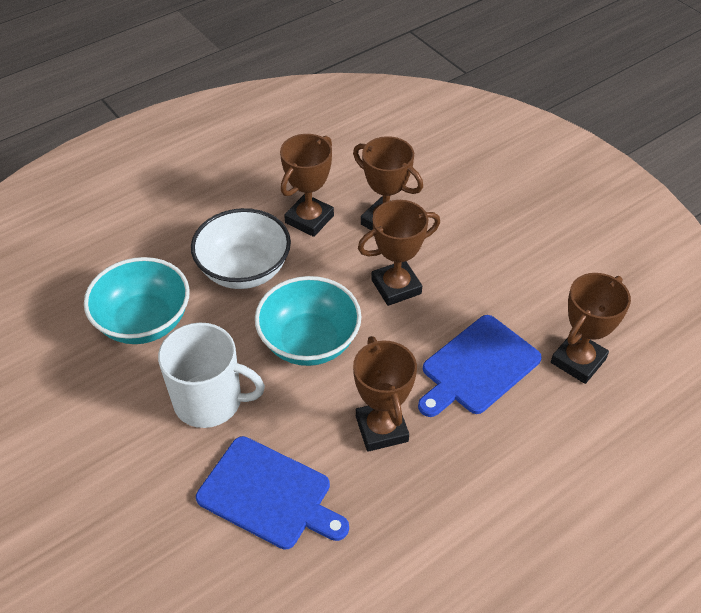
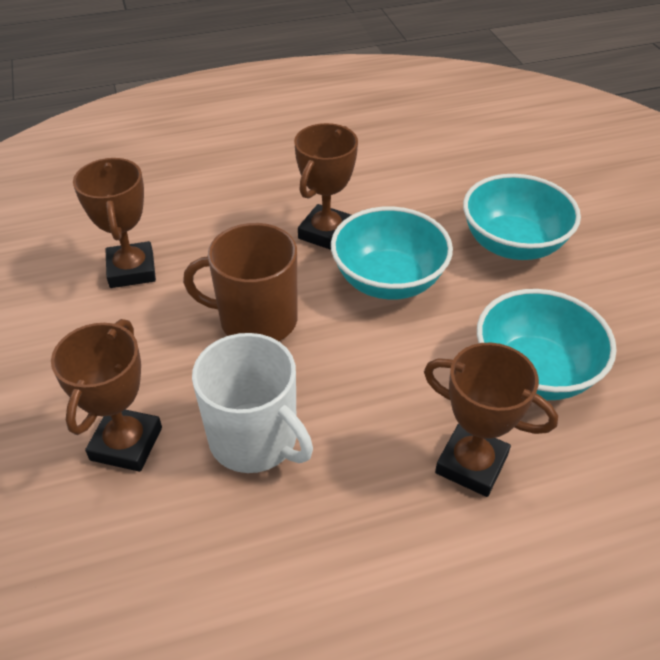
blue cutting board: 2 -> 0
brown mug: 0 -> 1
brown trophy: 5 -> 4
turquoise bowl: 2 -> 3
white bowl: 1 -> 0

